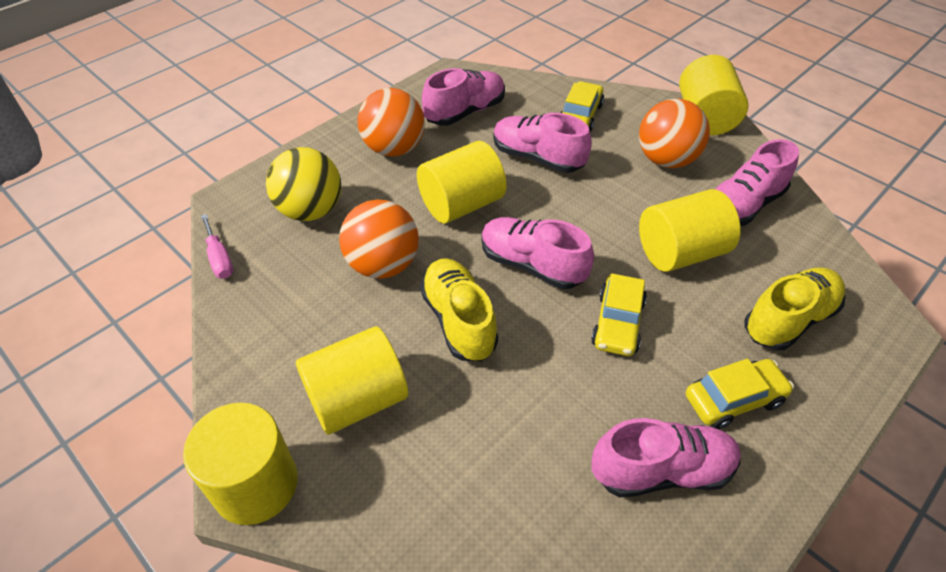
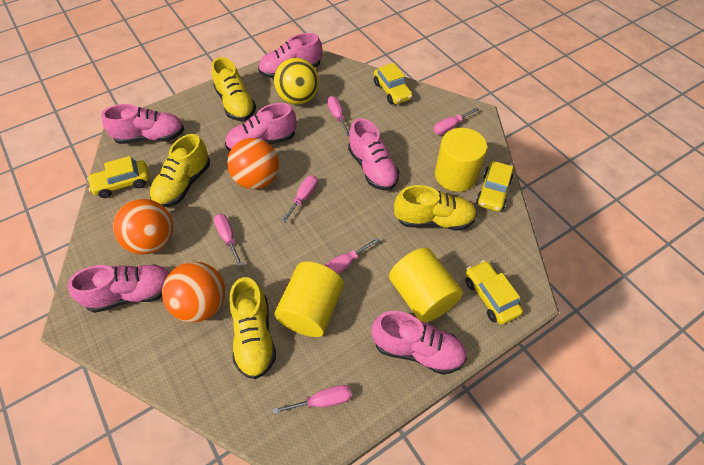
pink screwdriver: 1 -> 6
pink shoe: 5 -> 6
yellow car: 3 -> 4
yellow cylinder: 5 -> 3
yellow shoe: 2 -> 4

